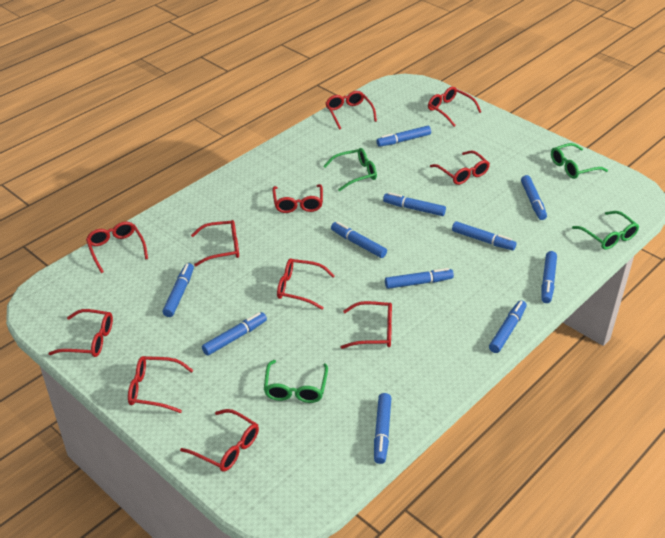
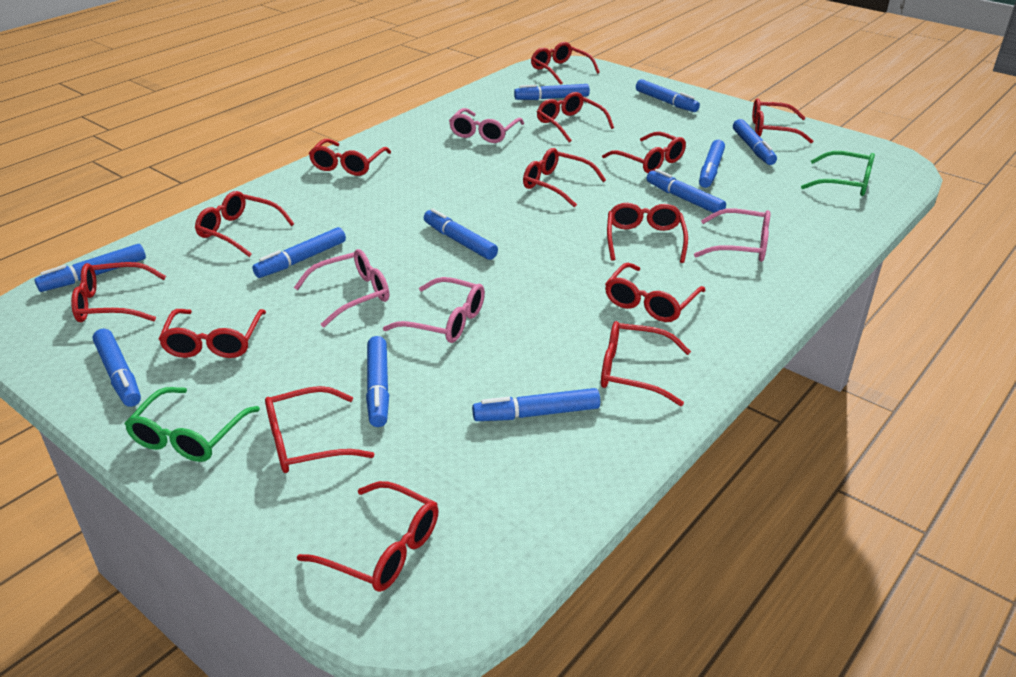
green glasses: 4 -> 2
pink glasses: 0 -> 4
red glasses: 11 -> 14

